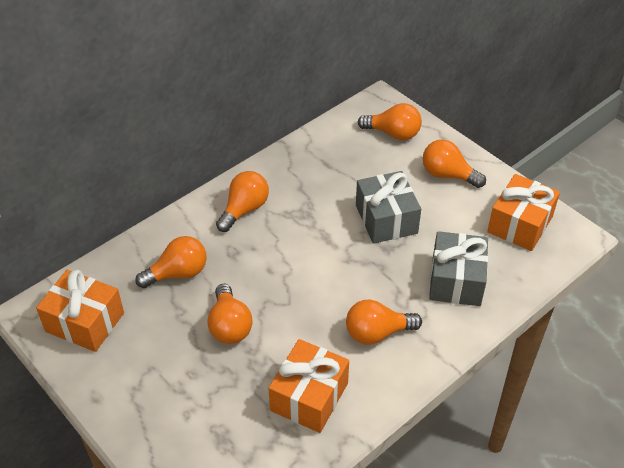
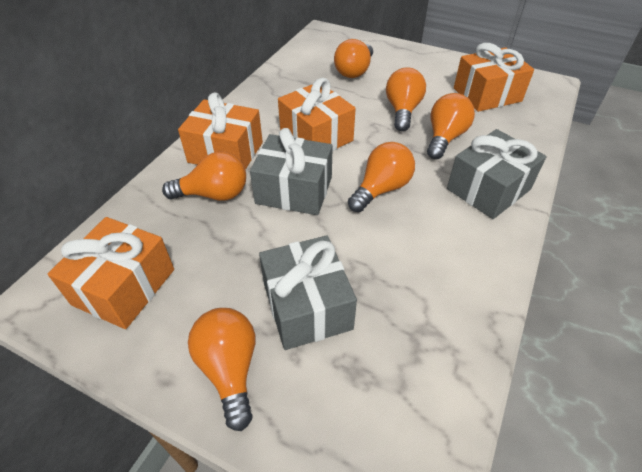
grey gift: 2 -> 3
orange gift: 3 -> 4

